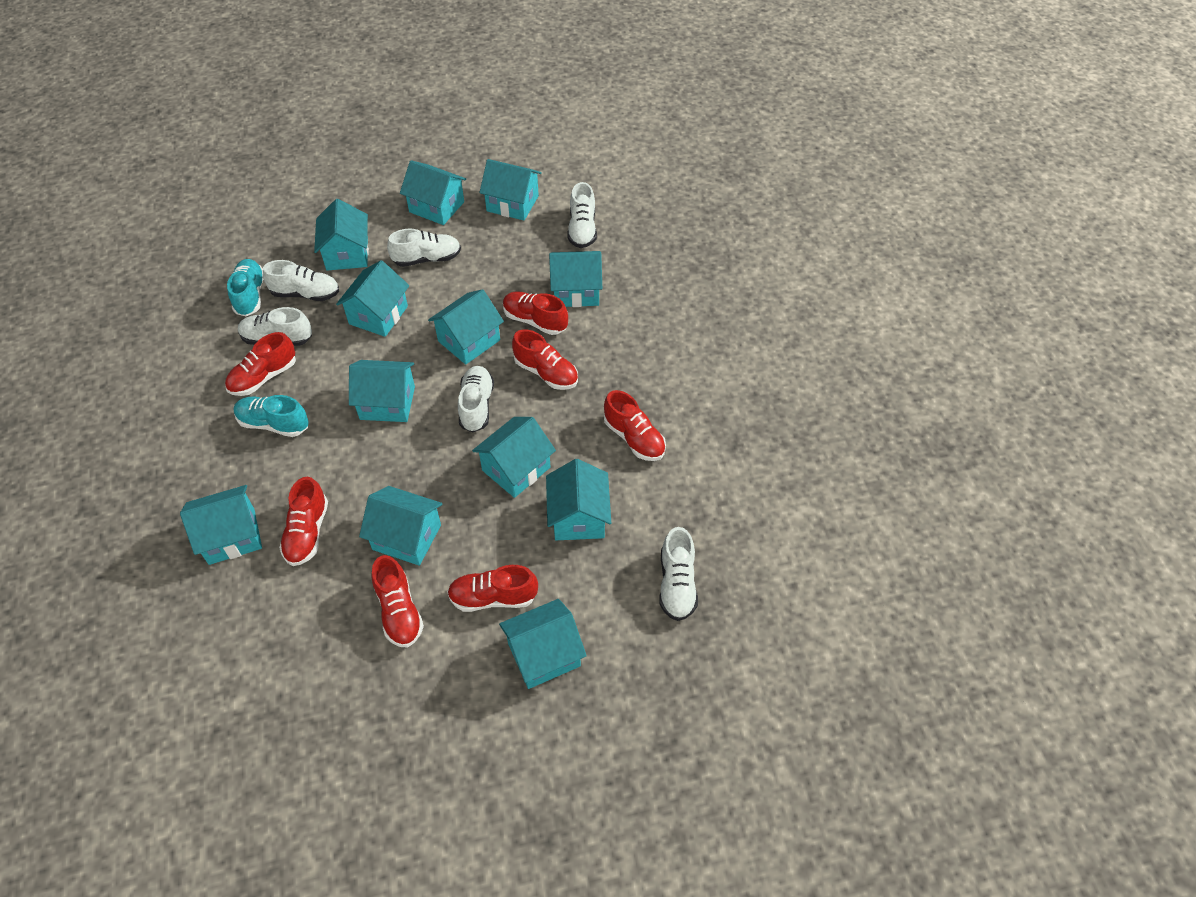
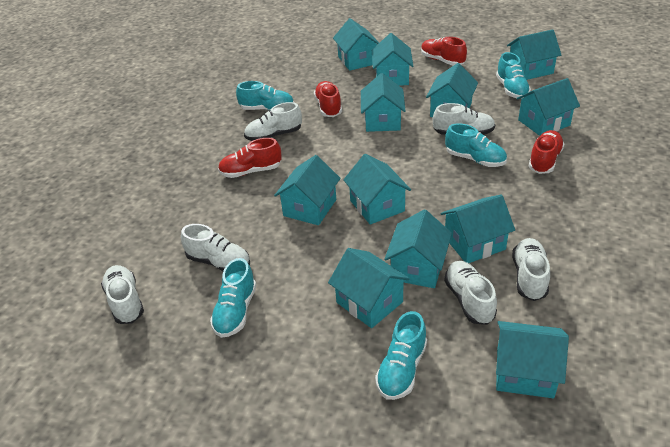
red shoe: 7 -> 4
turquoise shoe: 2 -> 5

